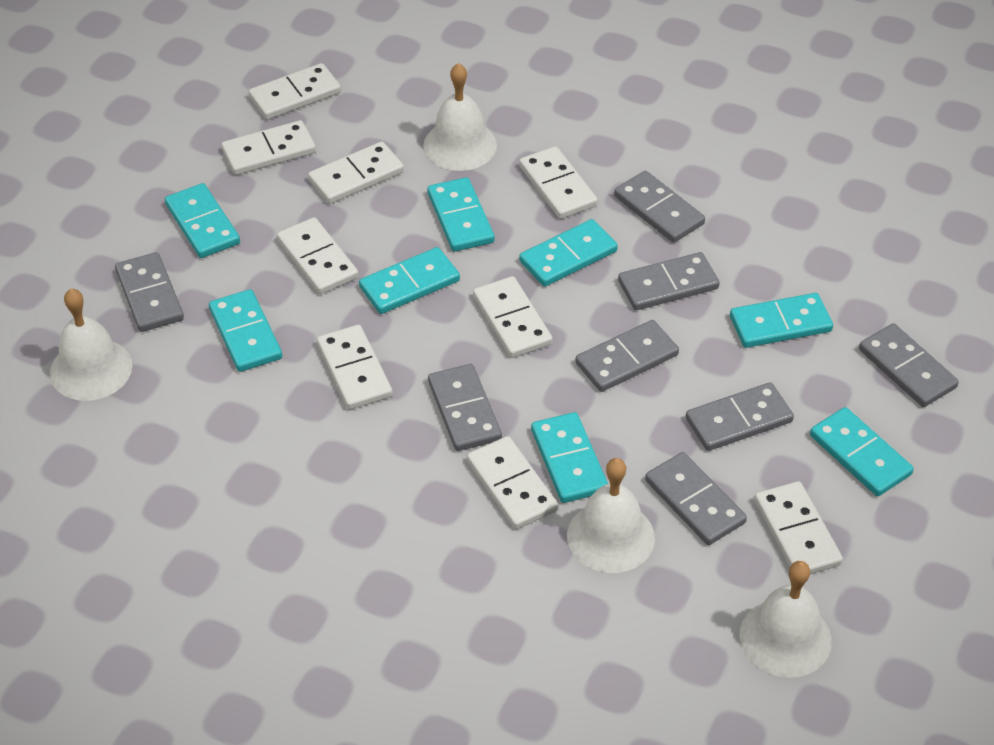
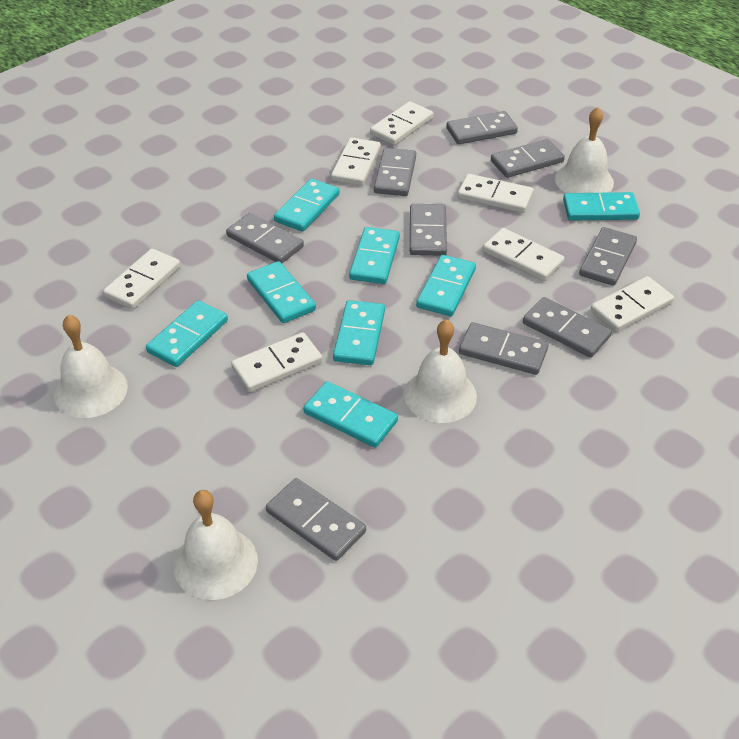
grey domino: 8 -> 9
white domino: 9 -> 7

